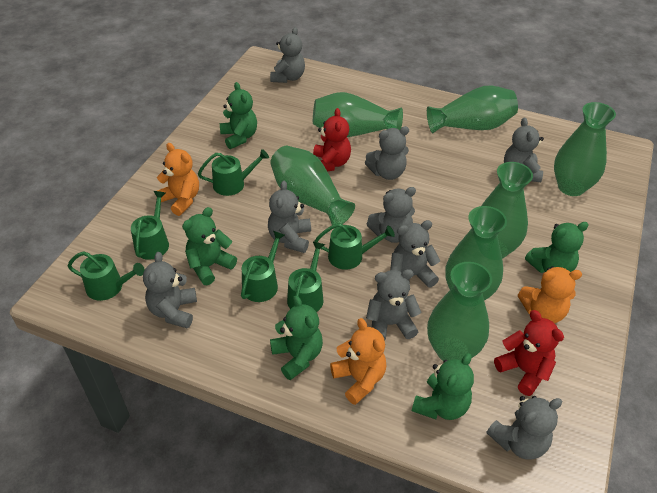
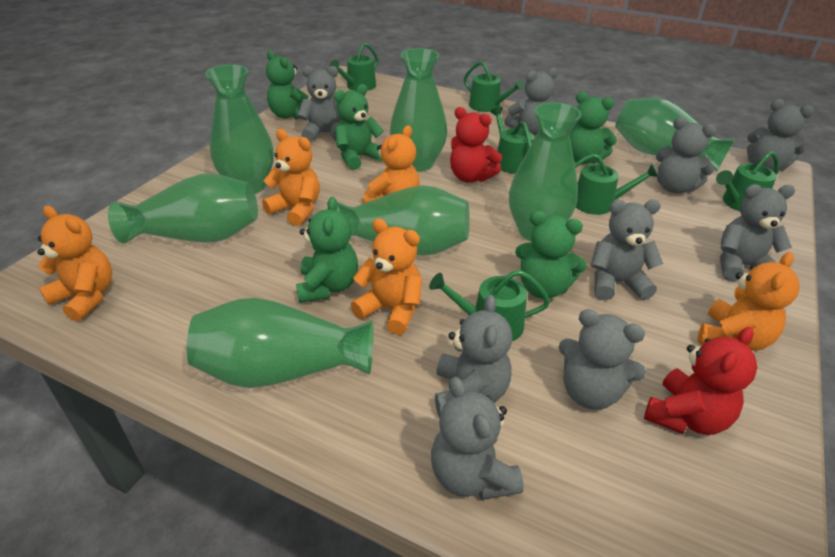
orange teddy bear: 3 -> 5

